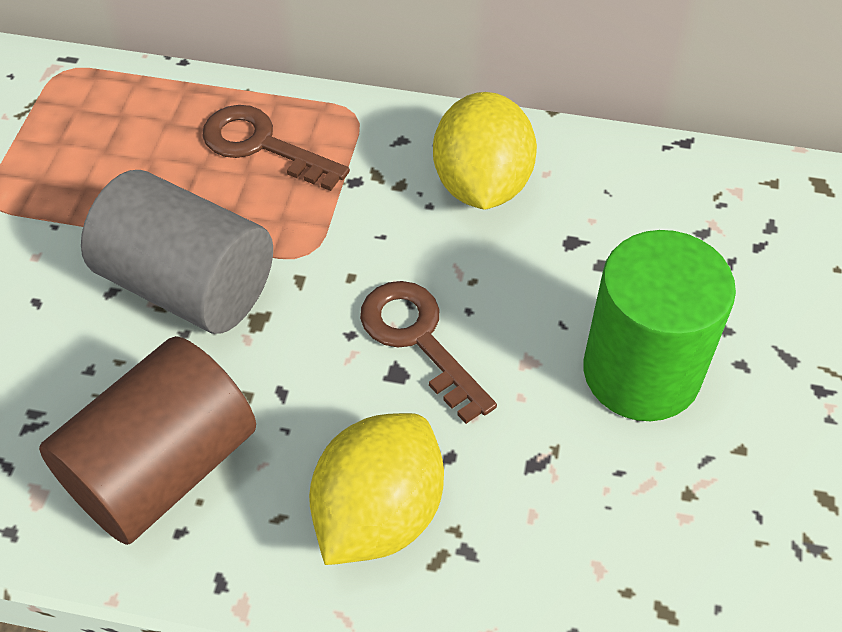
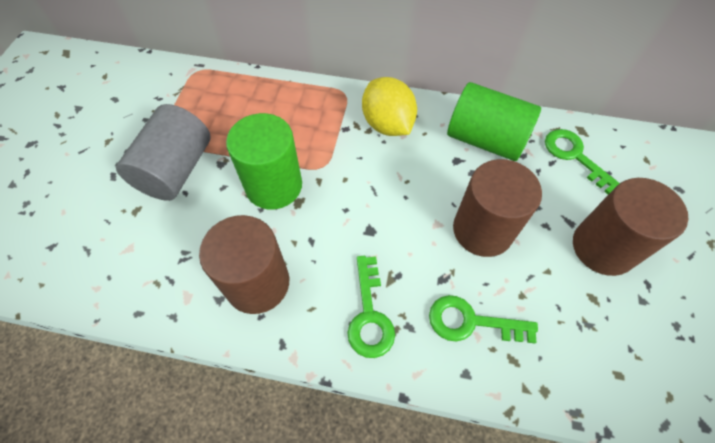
brown cylinder: 1 -> 3
brown key: 2 -> 0
green cylinder: 1 -> 2
green key: 0 -> 3
yellow lemon: 2 -> 1

